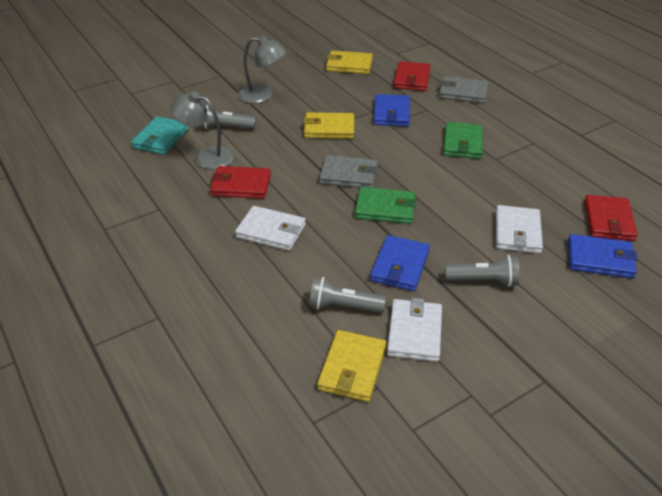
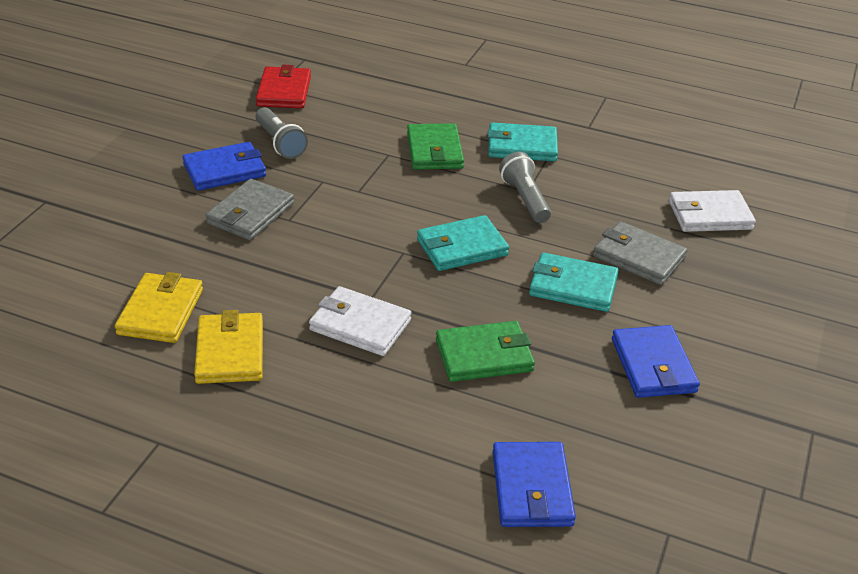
grey flashlight: 3 -> 2
grey lamp: 2 -> 0
red wallet: 3 -> 1
turquoise wallet: 1 -> 3
white wallet: 3 -> 2
yellow wallet: 3 -> 2

